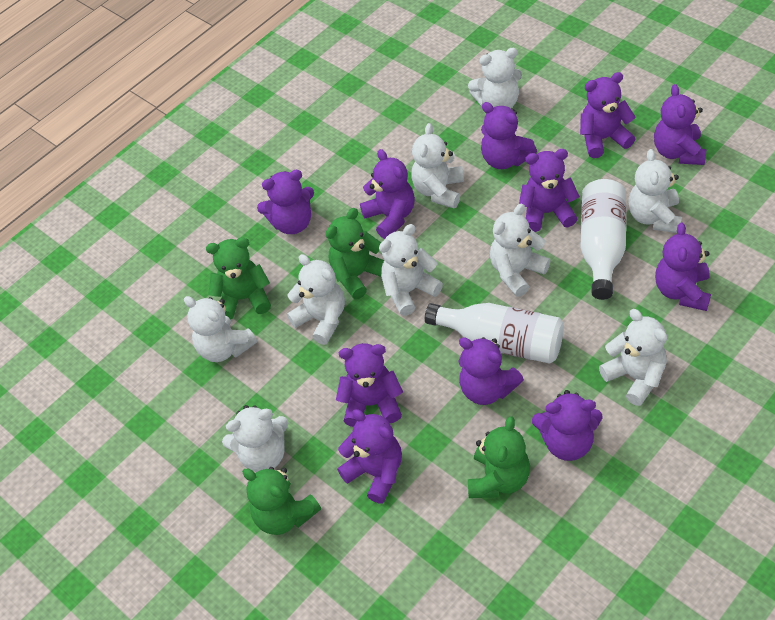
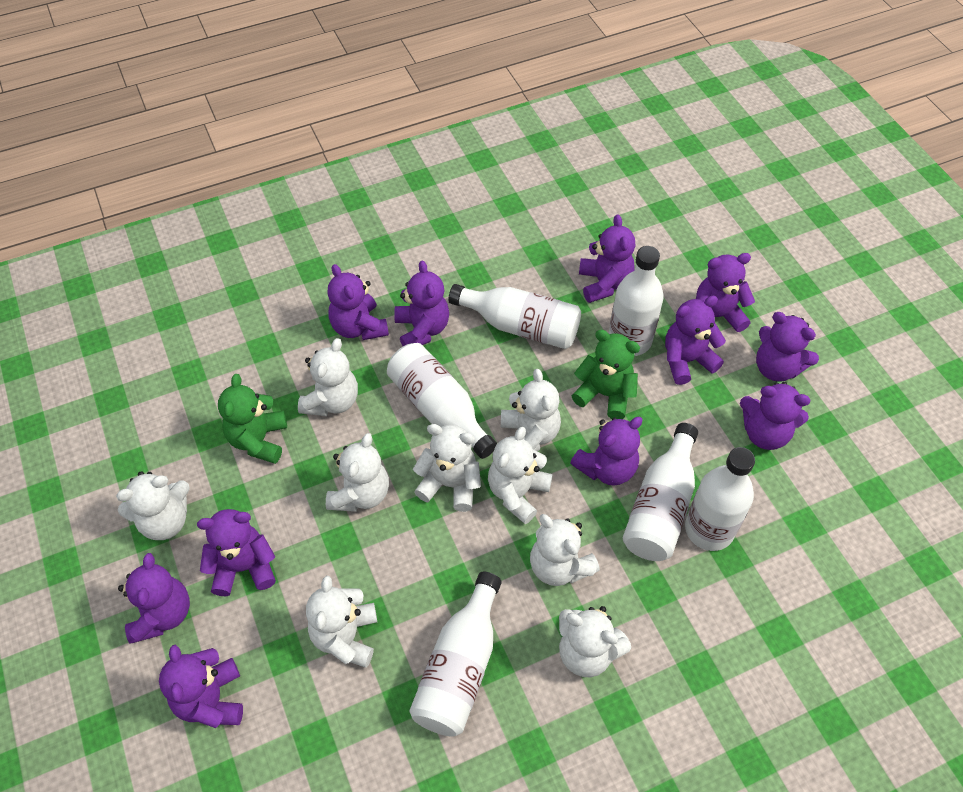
green teddy bear: 4 -> 2
white bottle: 2 -> 6

